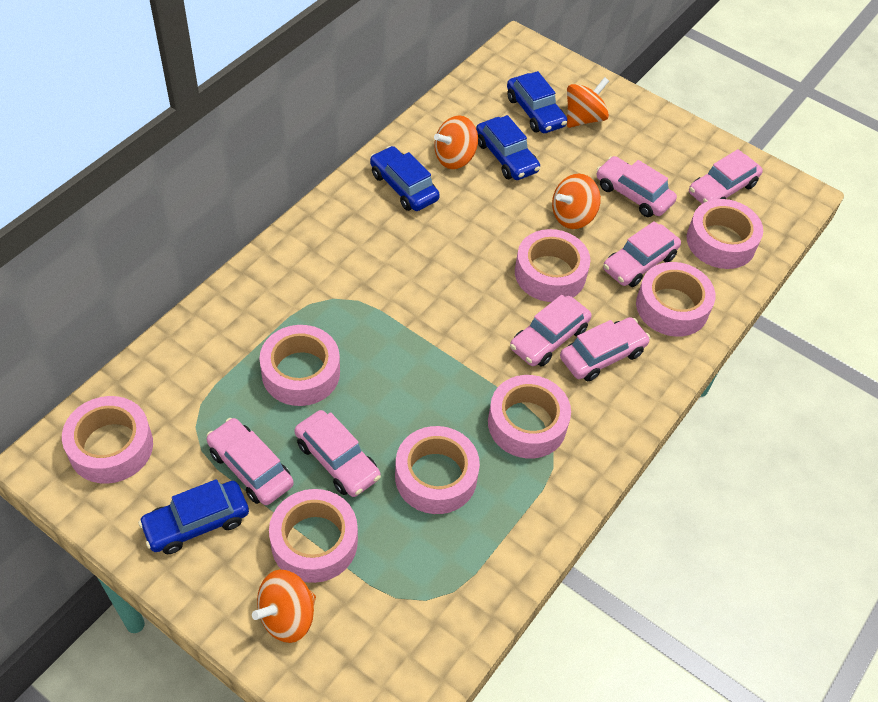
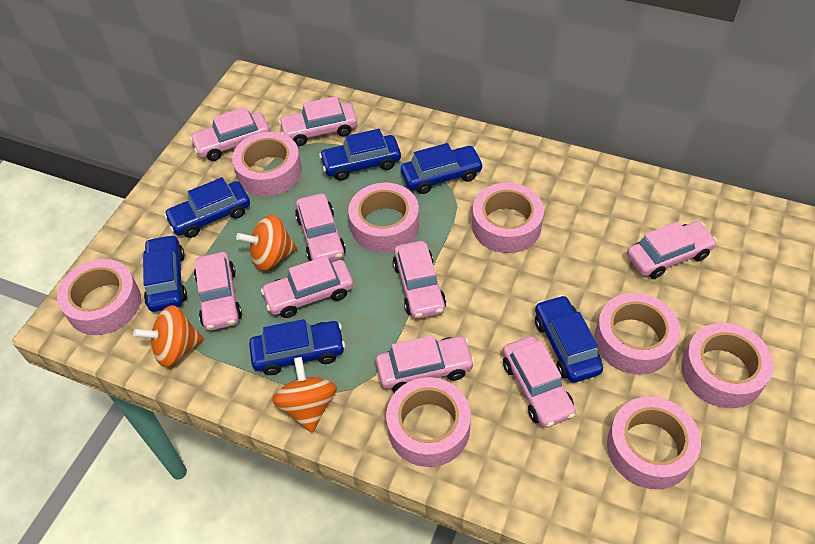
blue car: 4 -> 6
orange spinning top: 4 -> 3
pink car: 7 -> 9

